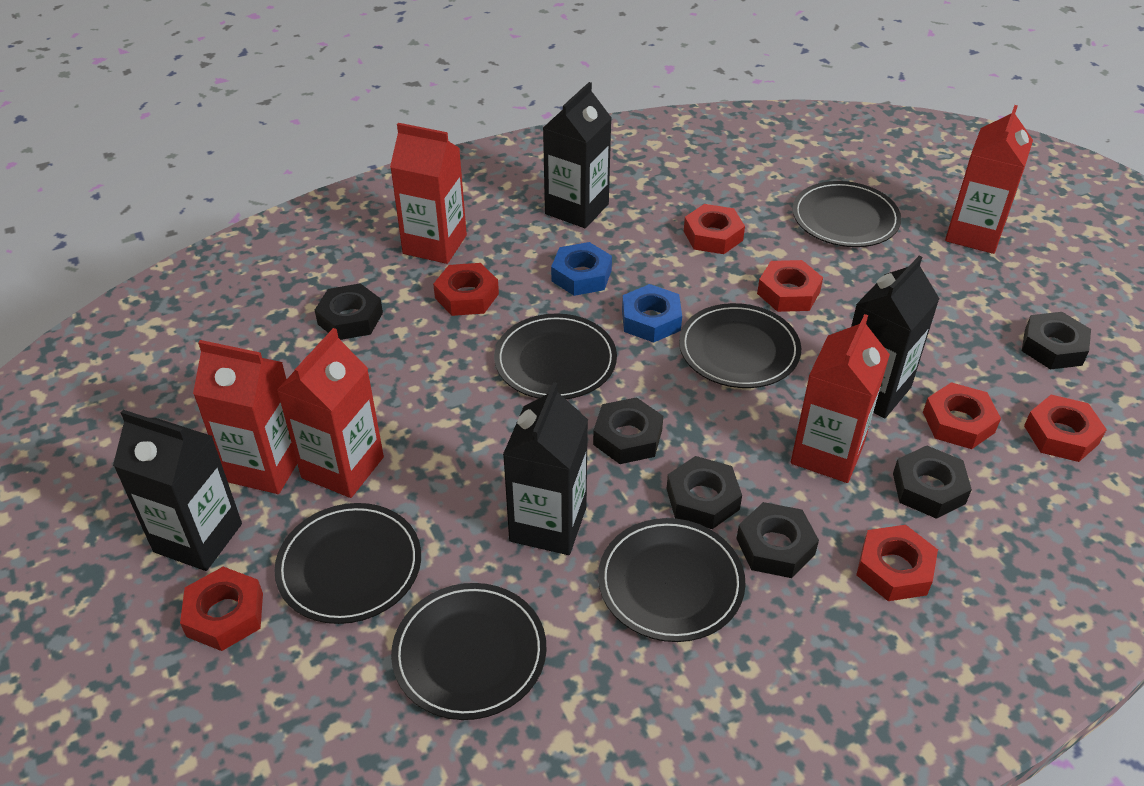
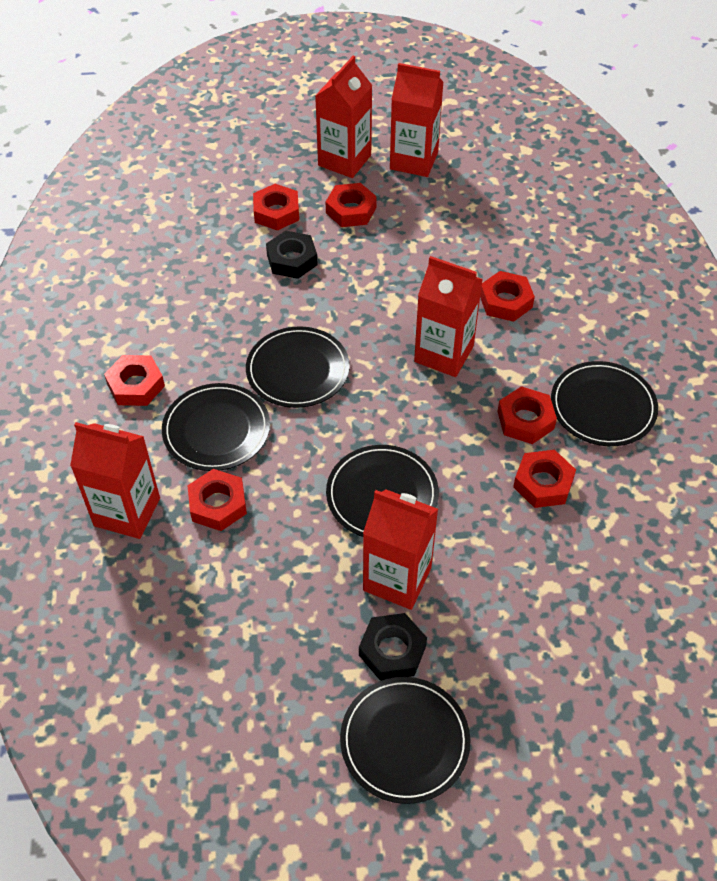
black carton: 4 -> 0
black nut: 6 -> 2
black plate: 6 -> 5
blue nut: 2 -> 0

